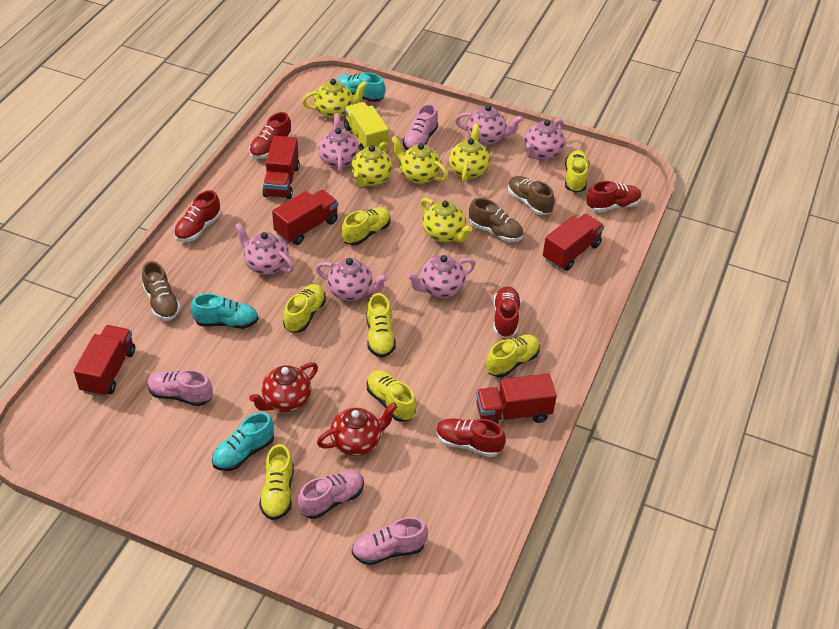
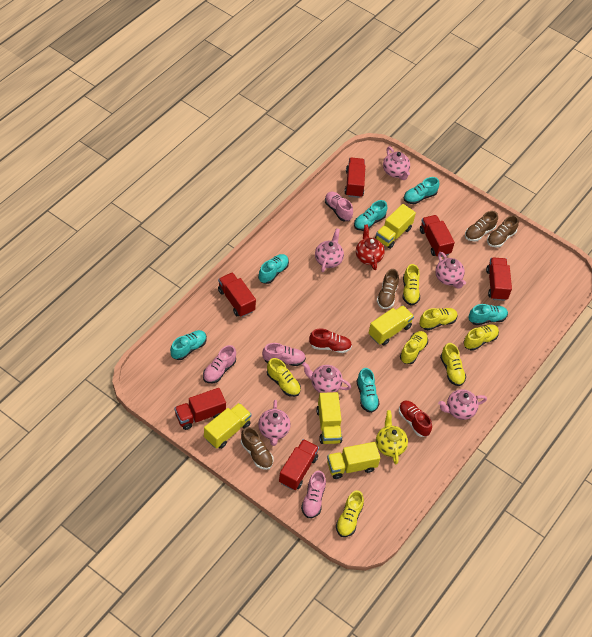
brown shoe: 3 -> 4
red shoe: 5 -> 2
red teapot: 2 -> 1
red truck: 5 -> 6
turquoise shoe: 3 -> 6
yellow teapot: 5 -> 1
yellow truck: 1 -> 5

